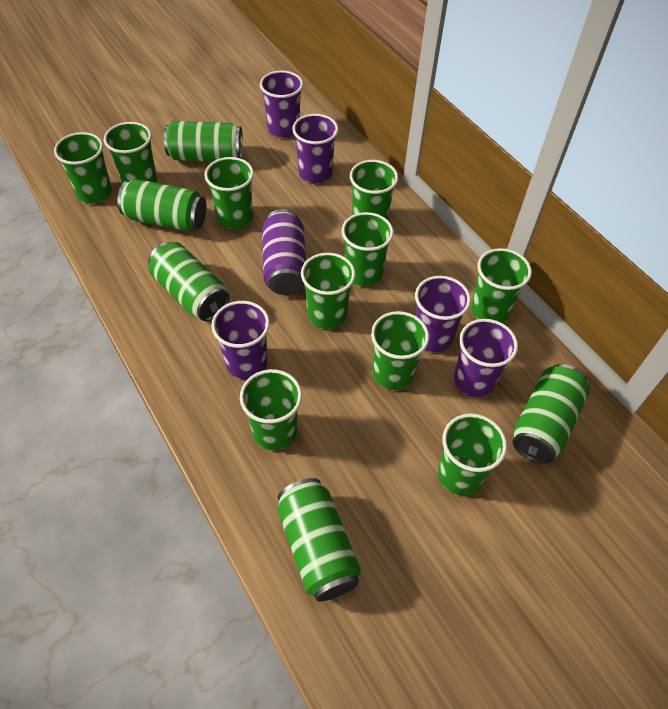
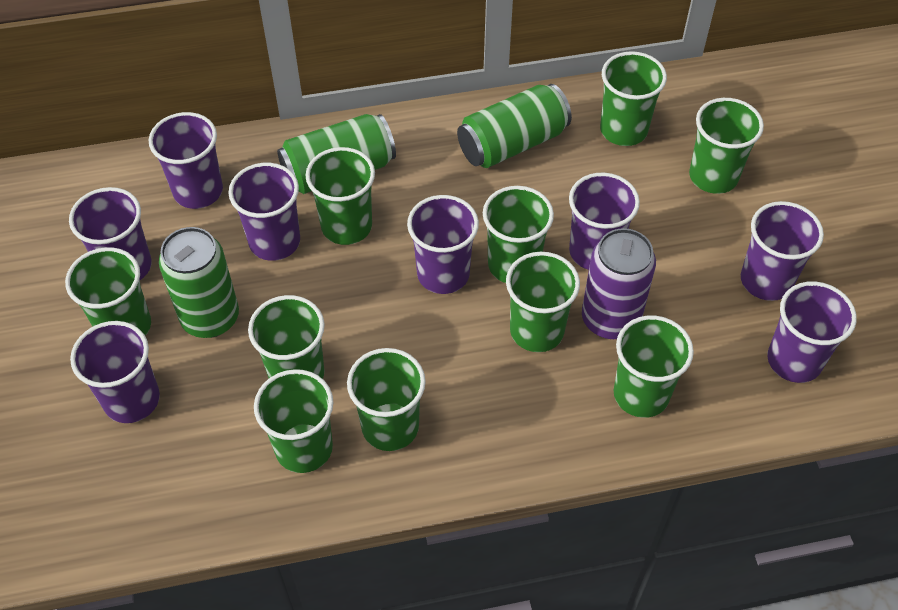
green can: 5 -> 3
purple cup: 5 -> 8

